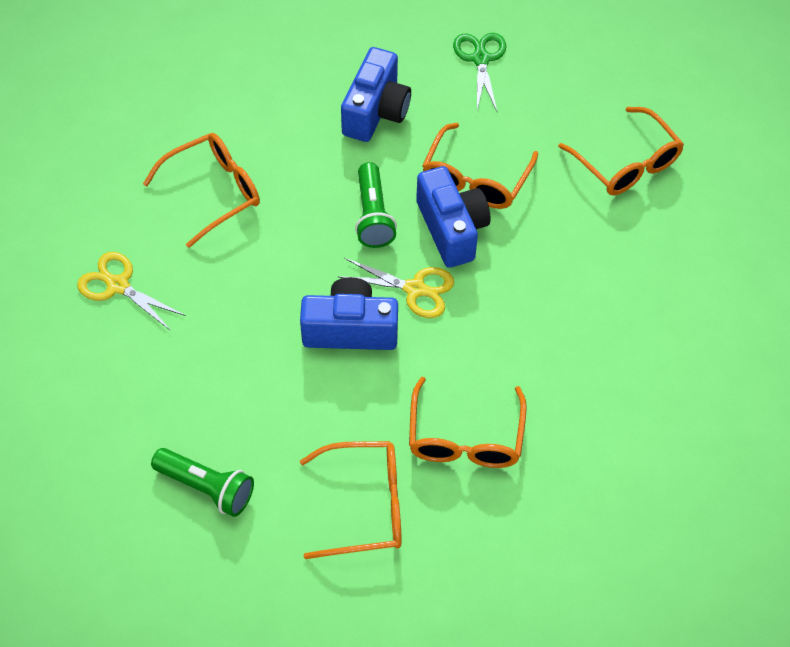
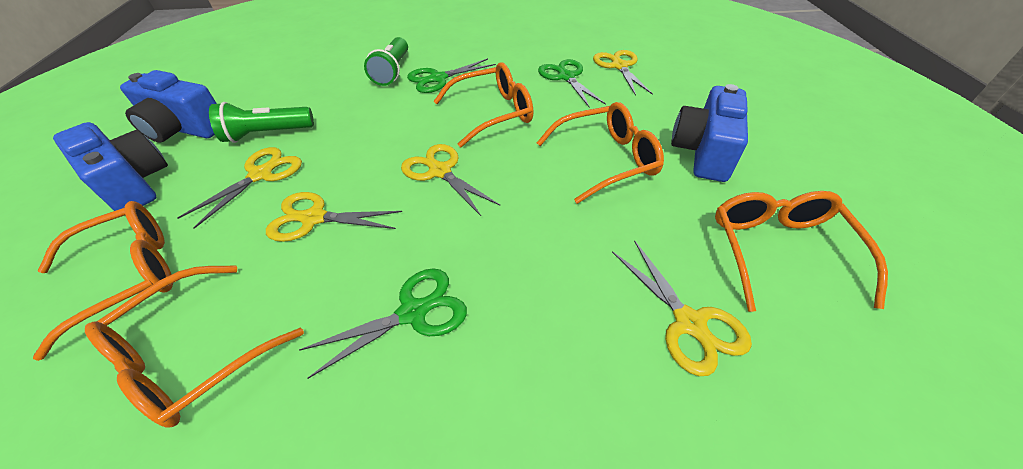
green scissors: 1 -> 3
yellow scissors: 2 -> 5

